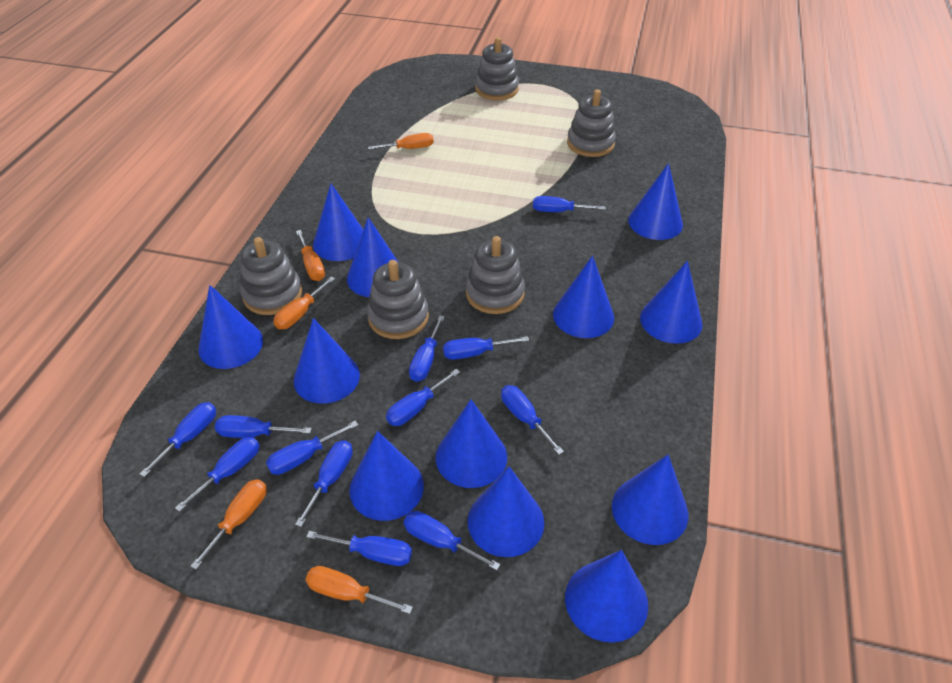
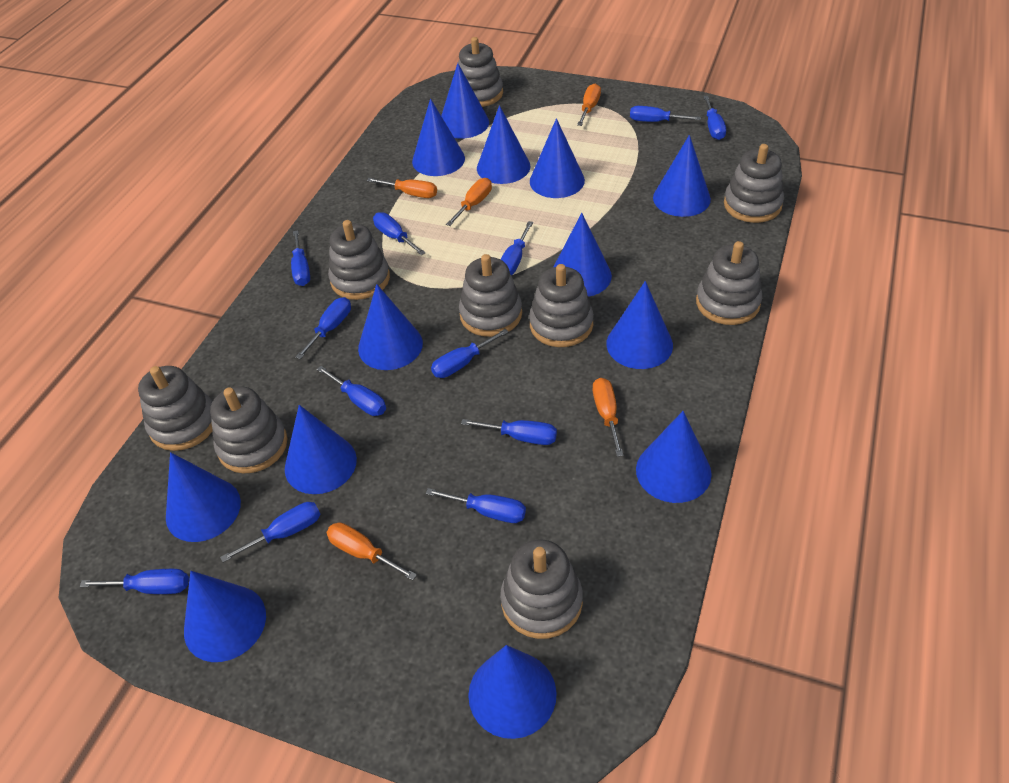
blue cone: 12 -> 13
grey stacking toy: 5 -> 9

